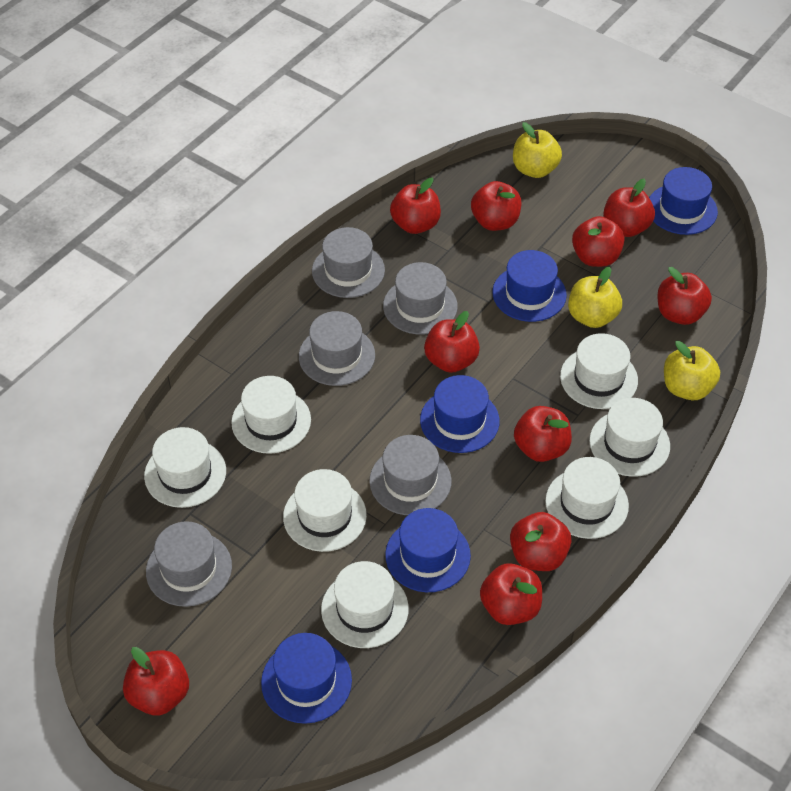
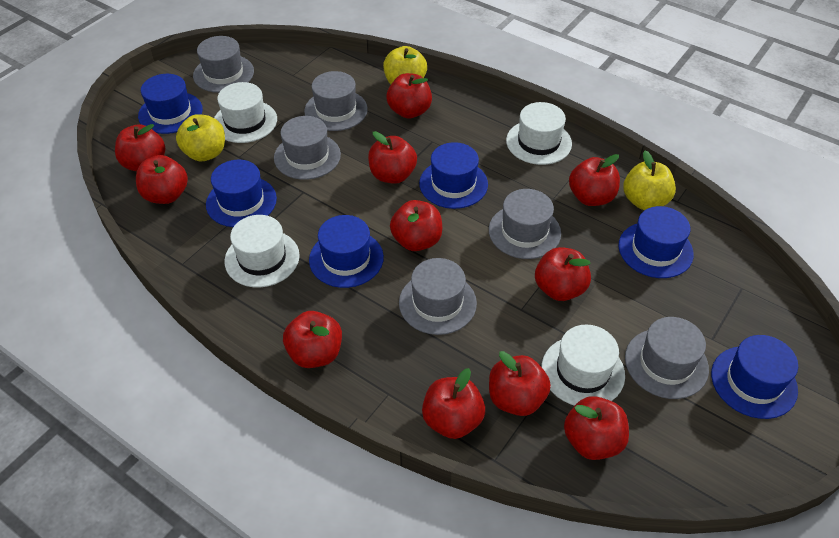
blue hat: 5 -> 6
grey hat: 5 -> 6
red apple: 10 -> 11
white hat: 7 -> 4

